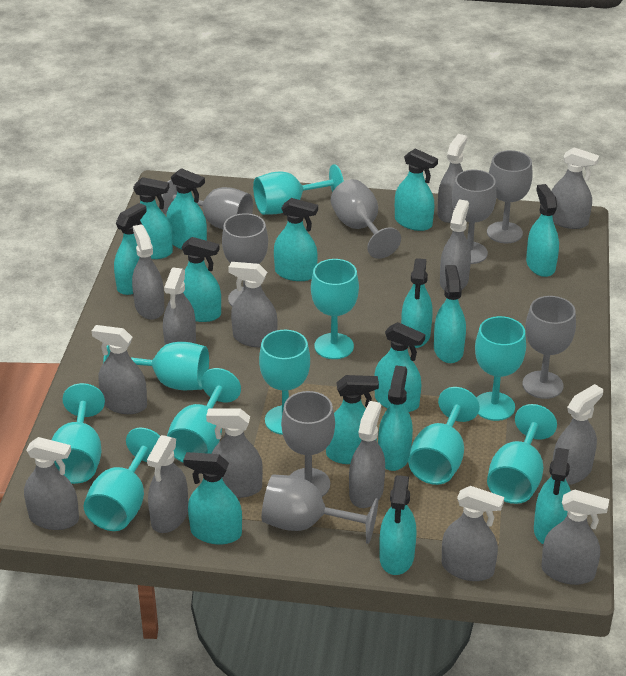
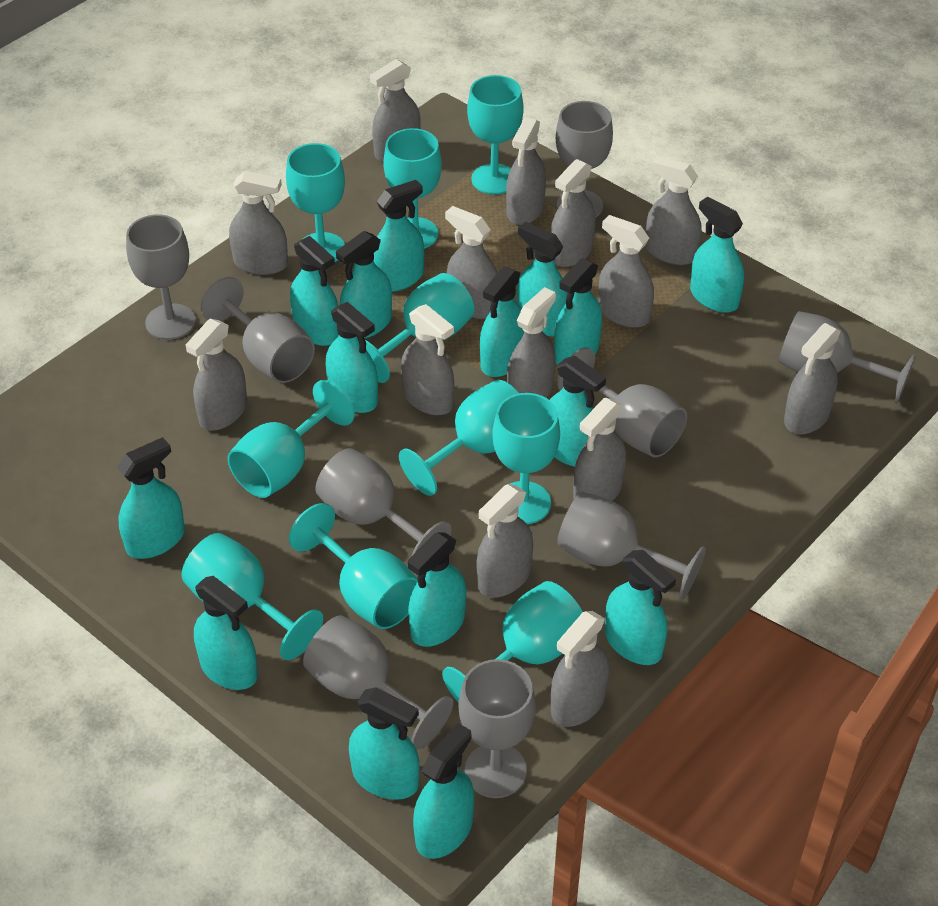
grey goblet: 8 -> 9

